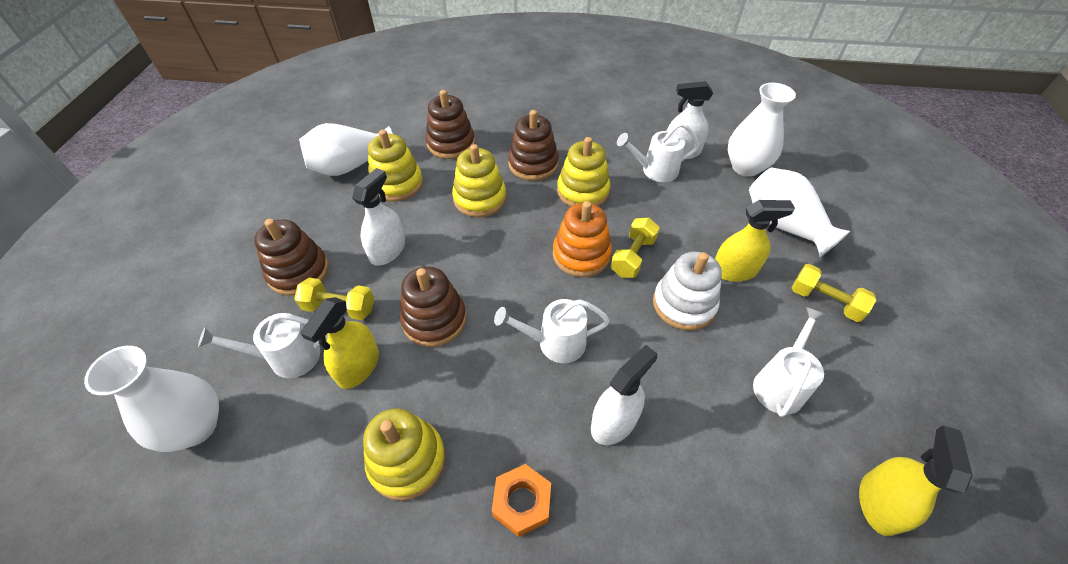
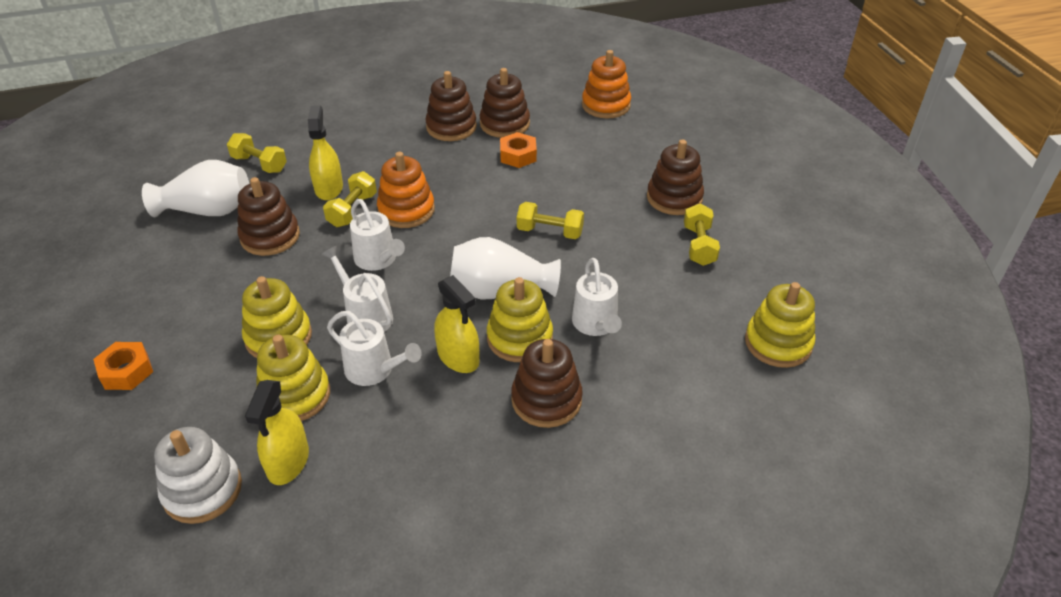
brown stacking toy: 4 -> 5
orange nut: 1 -> 2
orange stacking toy: 1 -> 2
white spray bottle: 3 -> 0
white vase: 4 -> 2
yellow dumbbell: 3 -> 4

